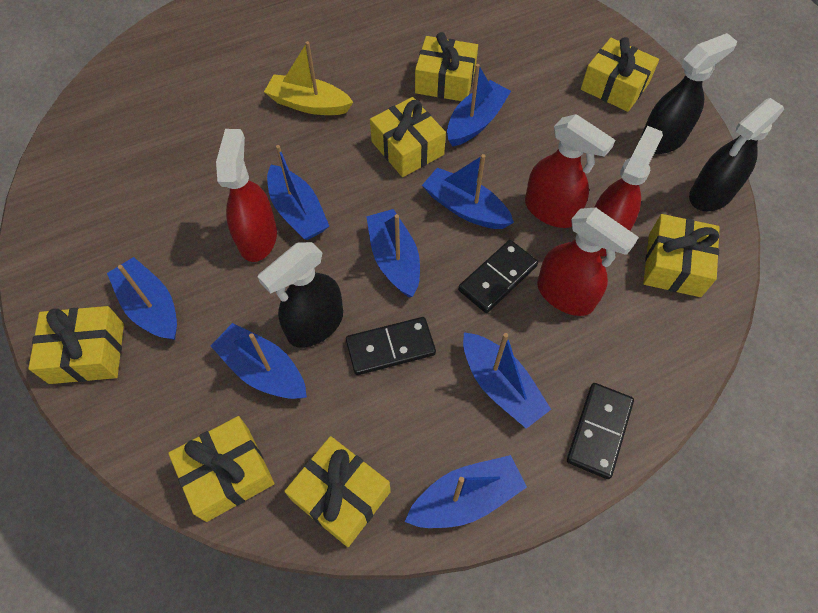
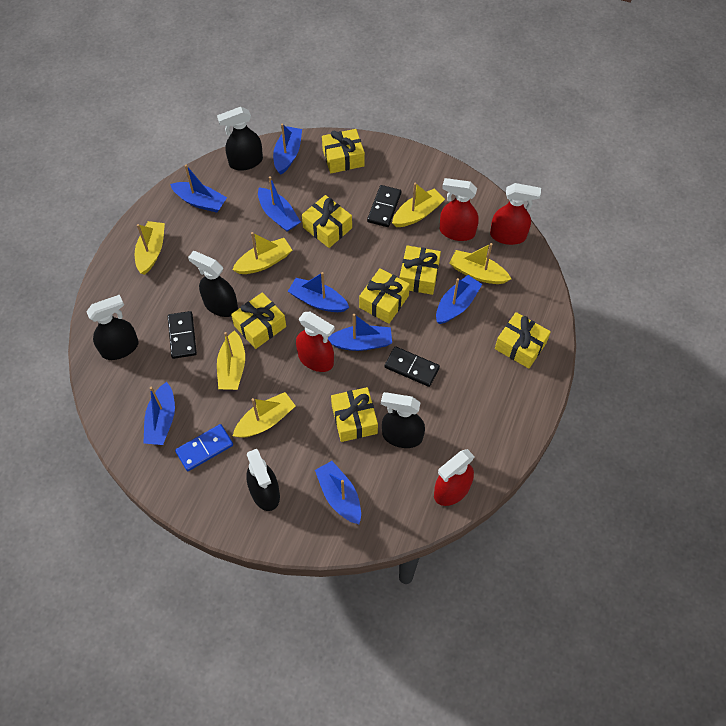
black spray bottle: 3 -> 5
blue domino: 0 -> 1
yellow boat: 1 -> 6

